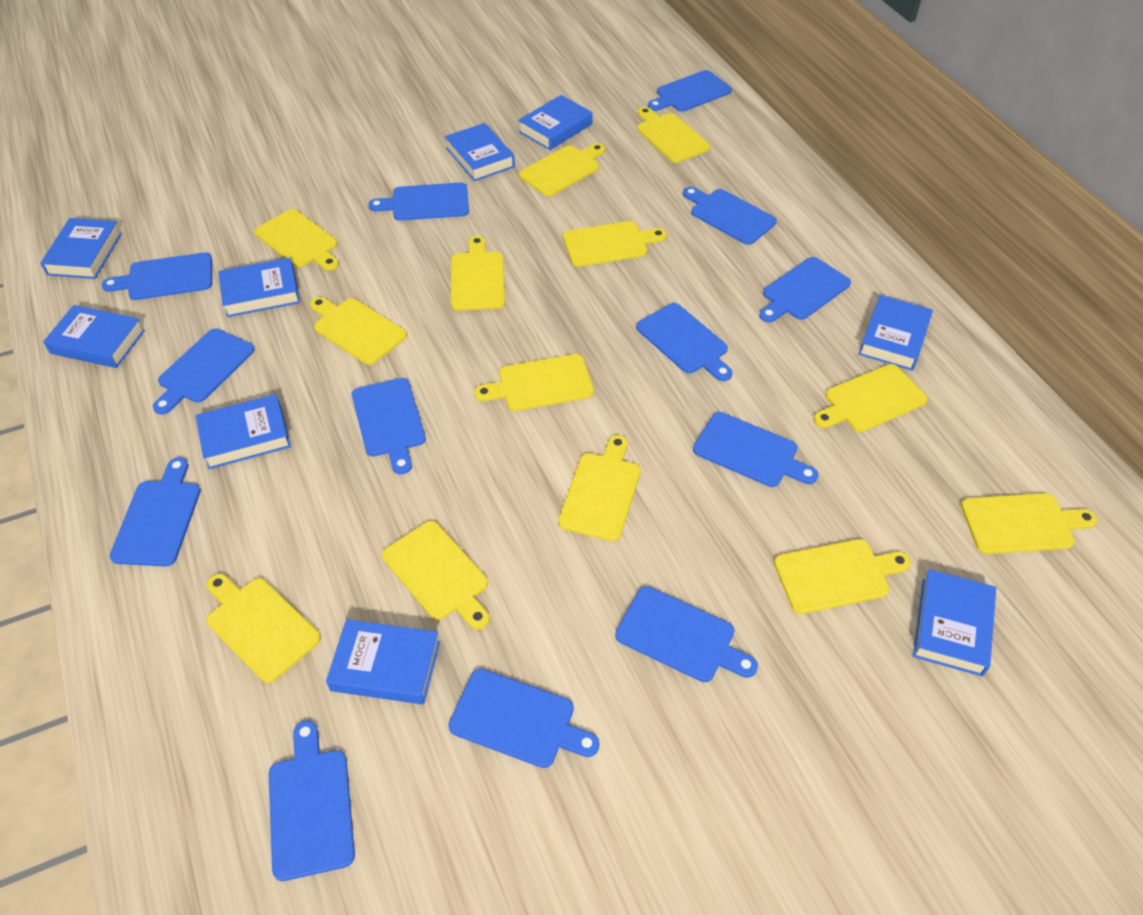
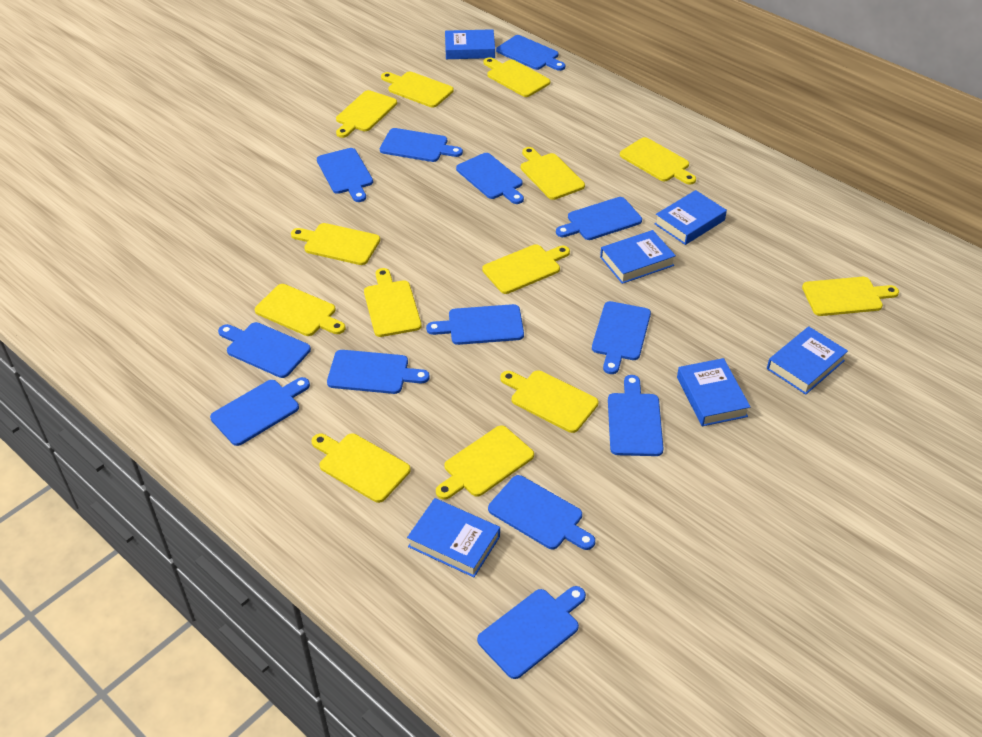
blue book: 9 -> 6

